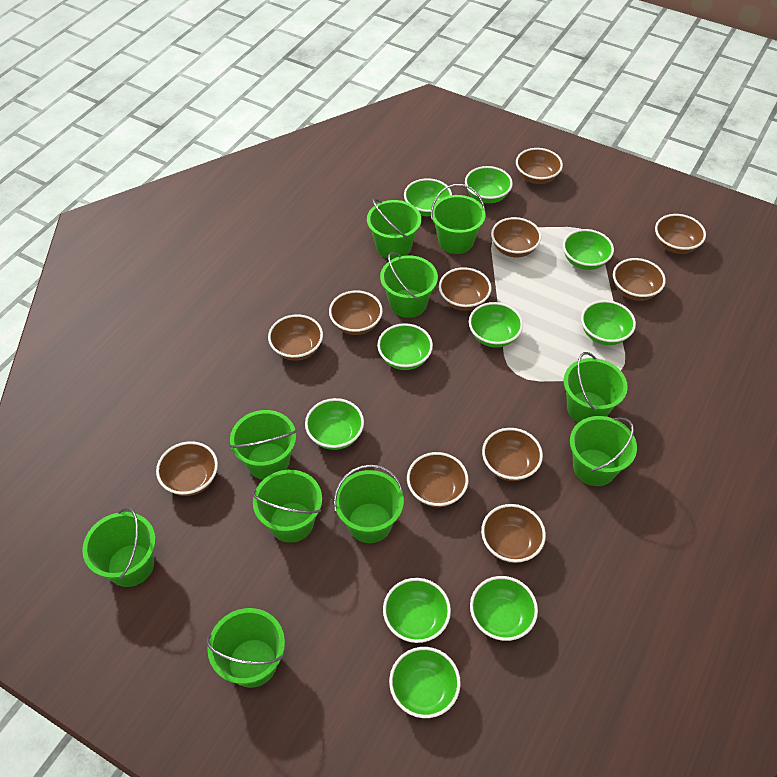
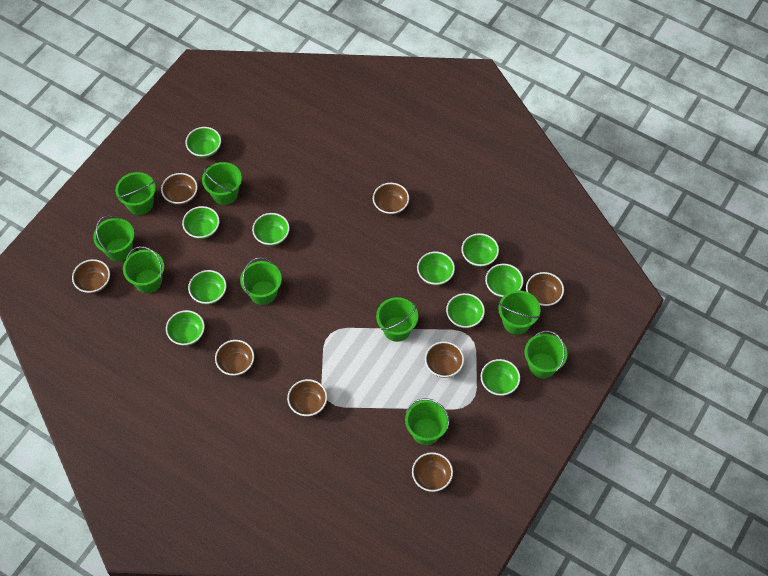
brown bowl: 11 -> 8
green bucket: 10 -> 9

